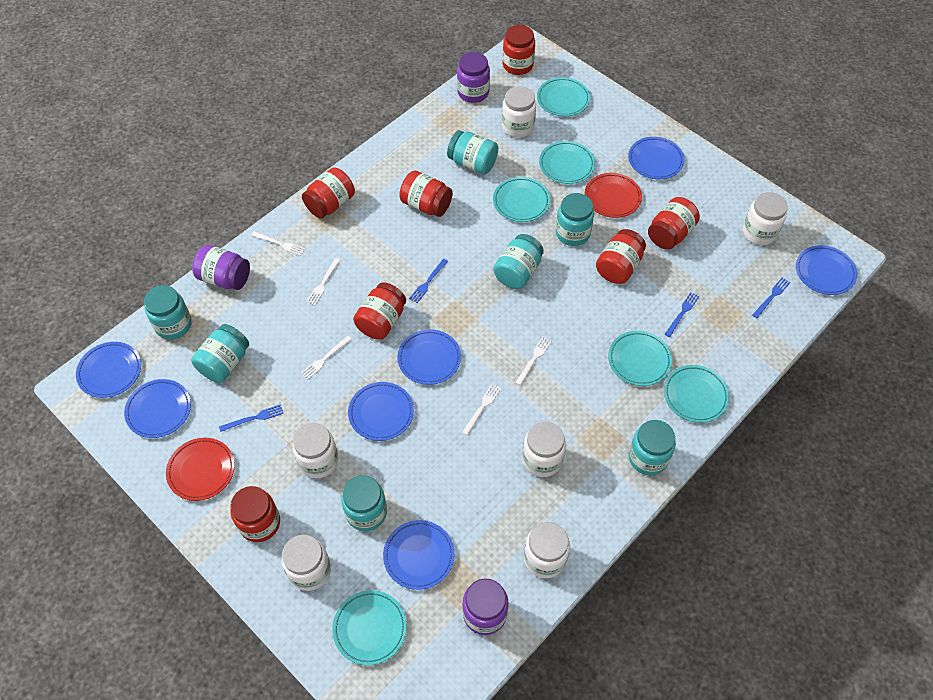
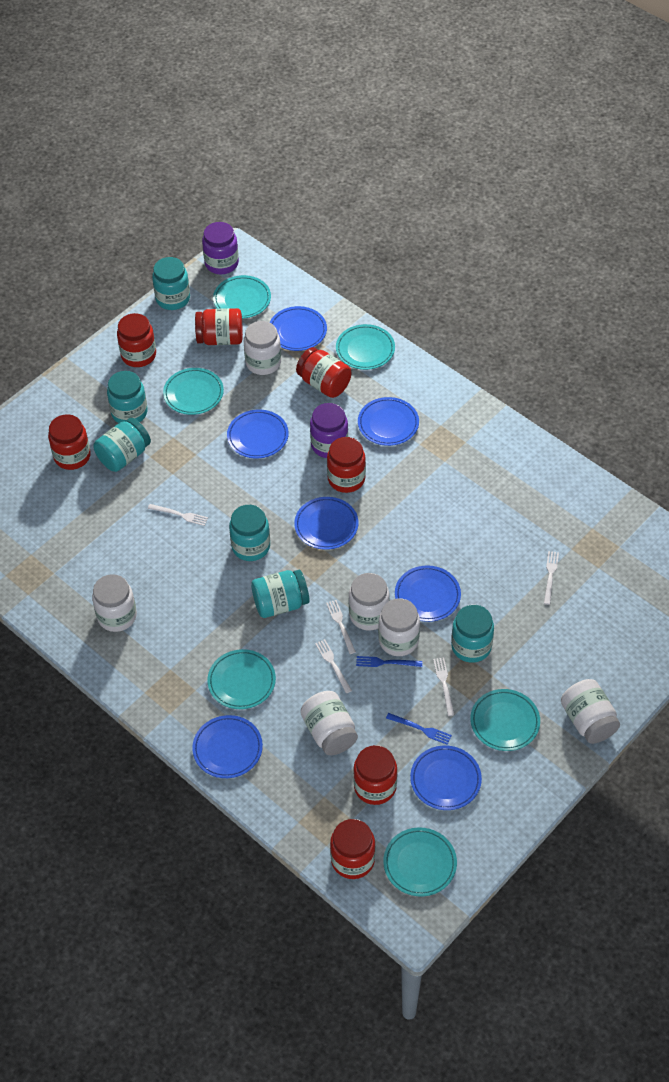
blue fork: 4 -> 2
purple jar: 3 -> 2
red plate: 2 -> 0
turquoise jar: 7 -> 6

